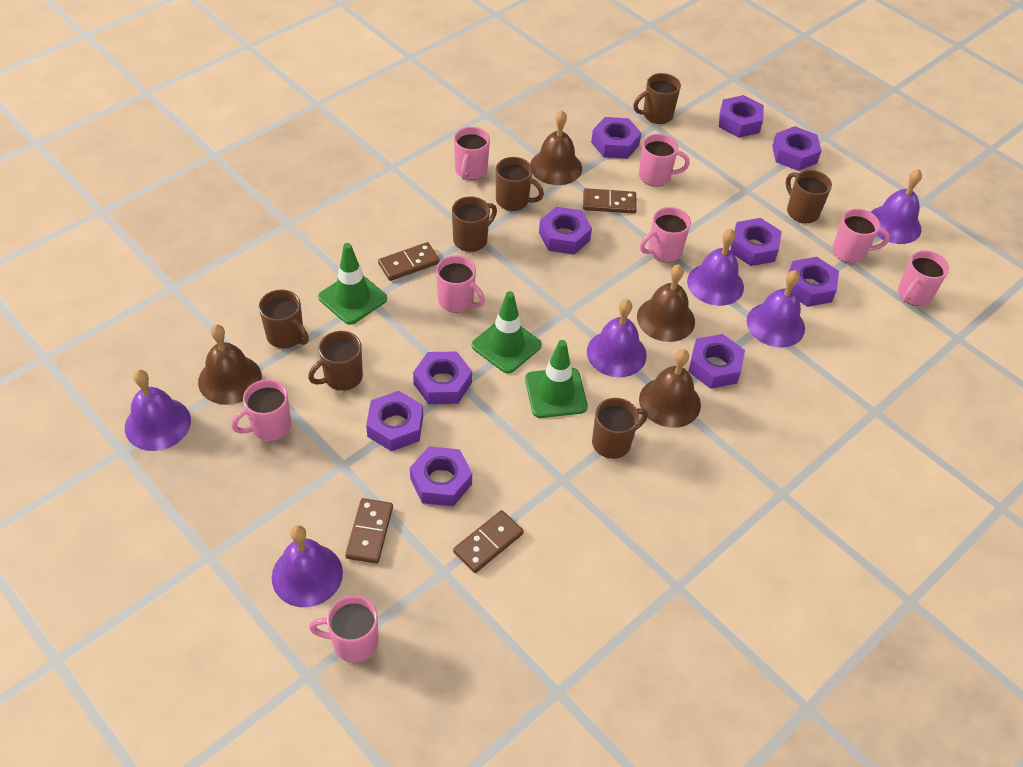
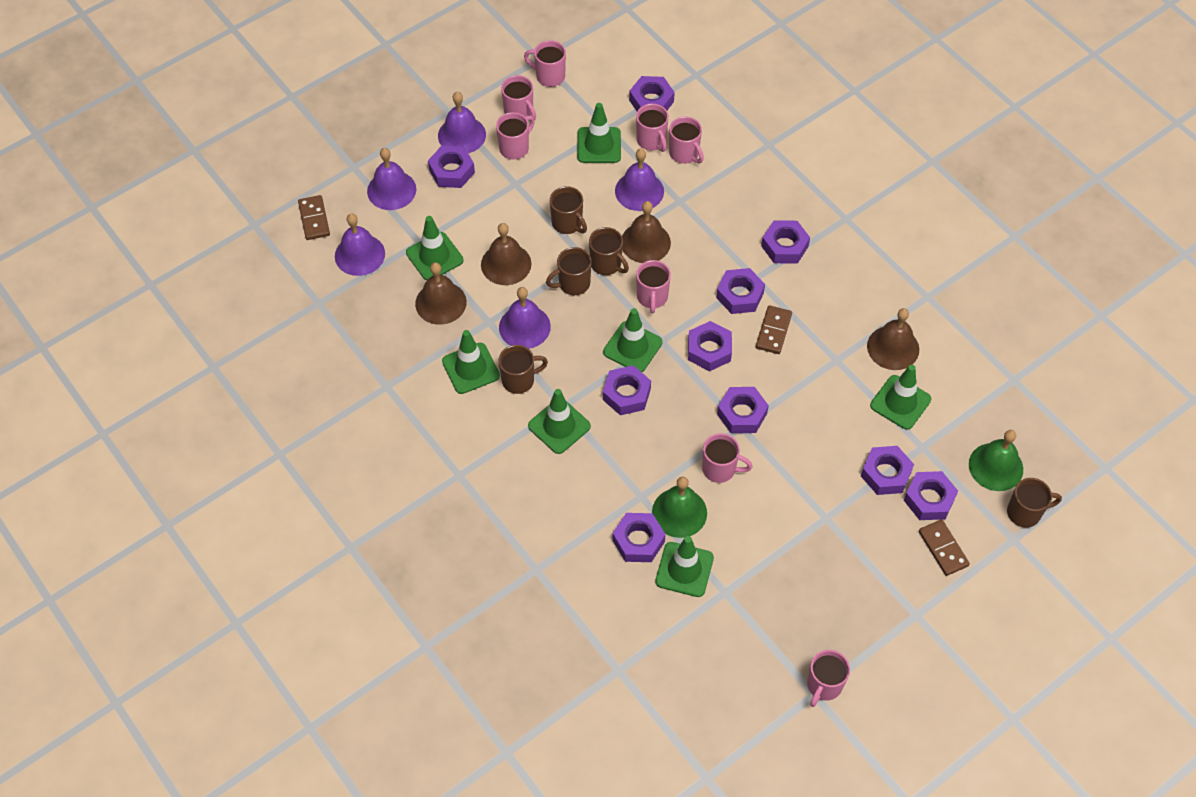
brown domino: 4 -> 3
brown mug: 7 -> 5
green bell: 0 -> 2
green traffic cone: 3 -> 7
purple bell: 6 -> 5

